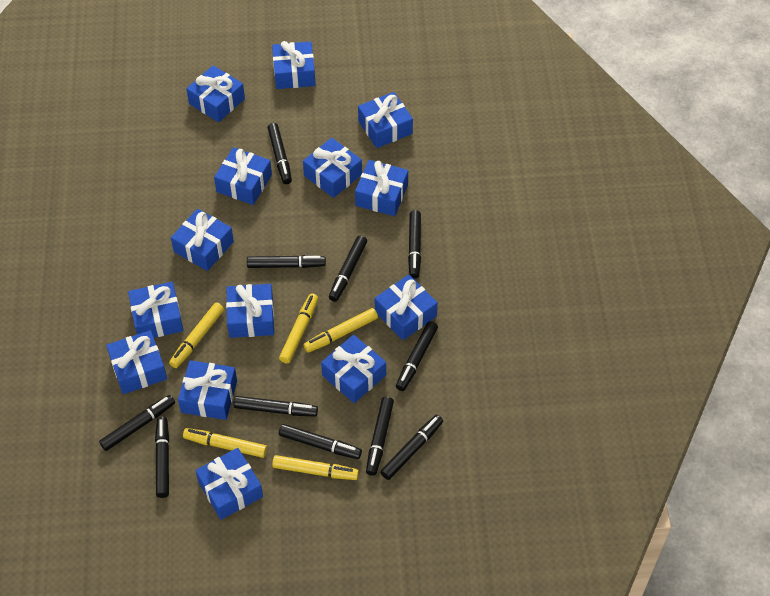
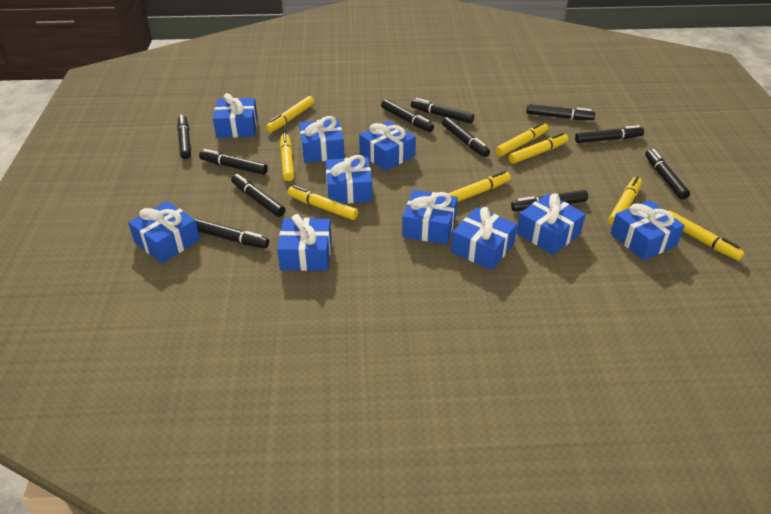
blue gift: 14 -> 10
yellow marker: 5 -> 8

